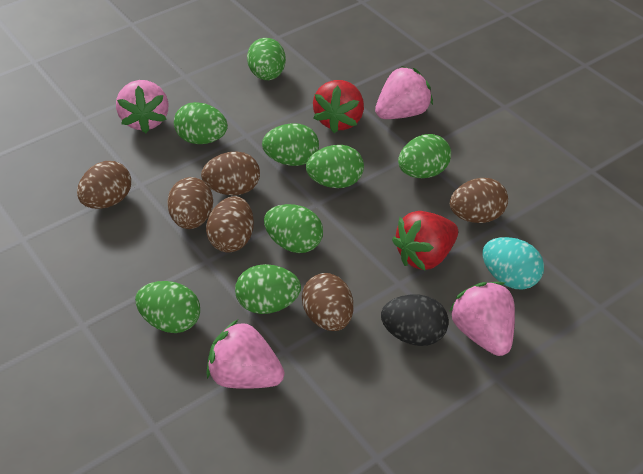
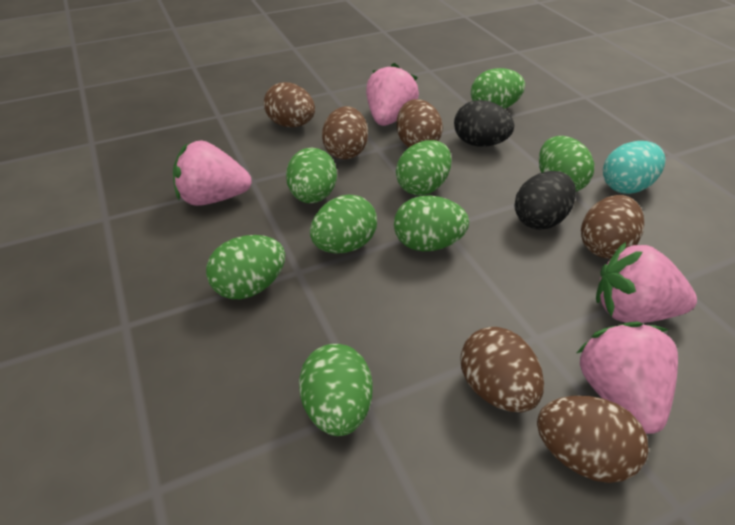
black egg: 1 -> 2
red strawberry: 2 -> 0

